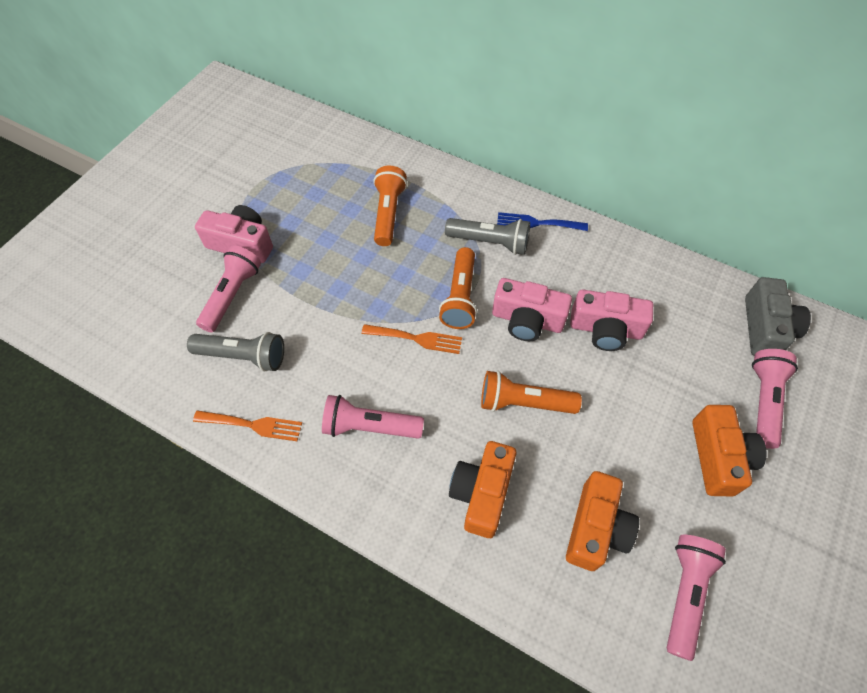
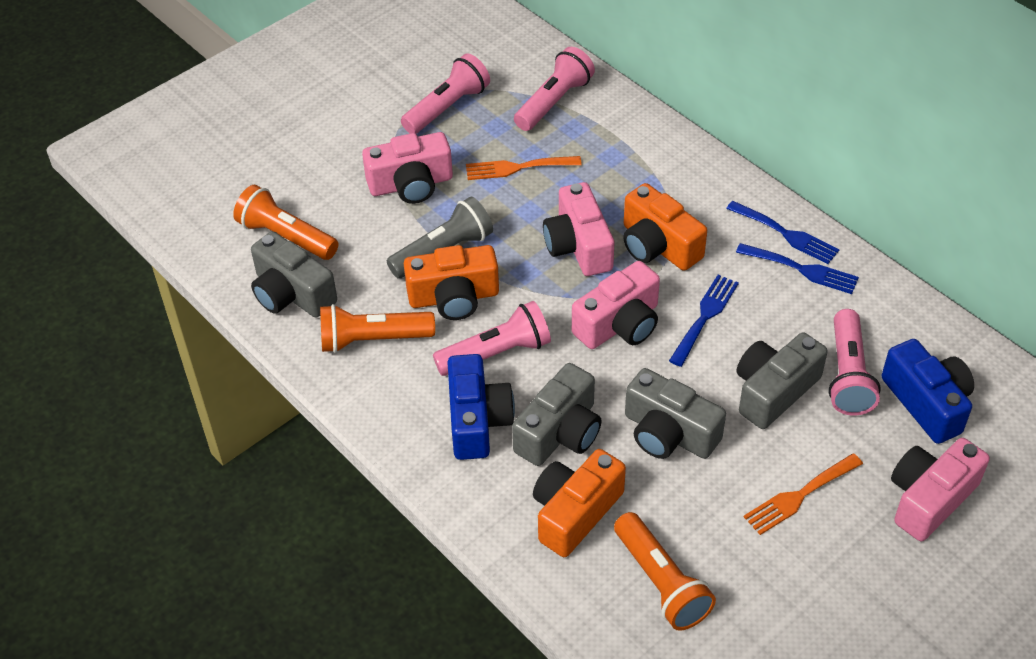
blue camera: 0 -> 2
blue fork: 1 -> 3
grey camera: 1 -> 4
grey flashlight: 2 -> 1
pink camera: 3 -> 4

